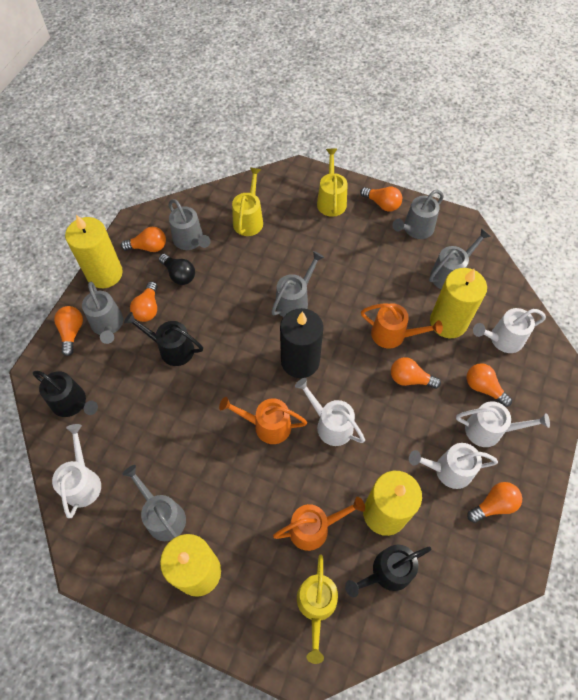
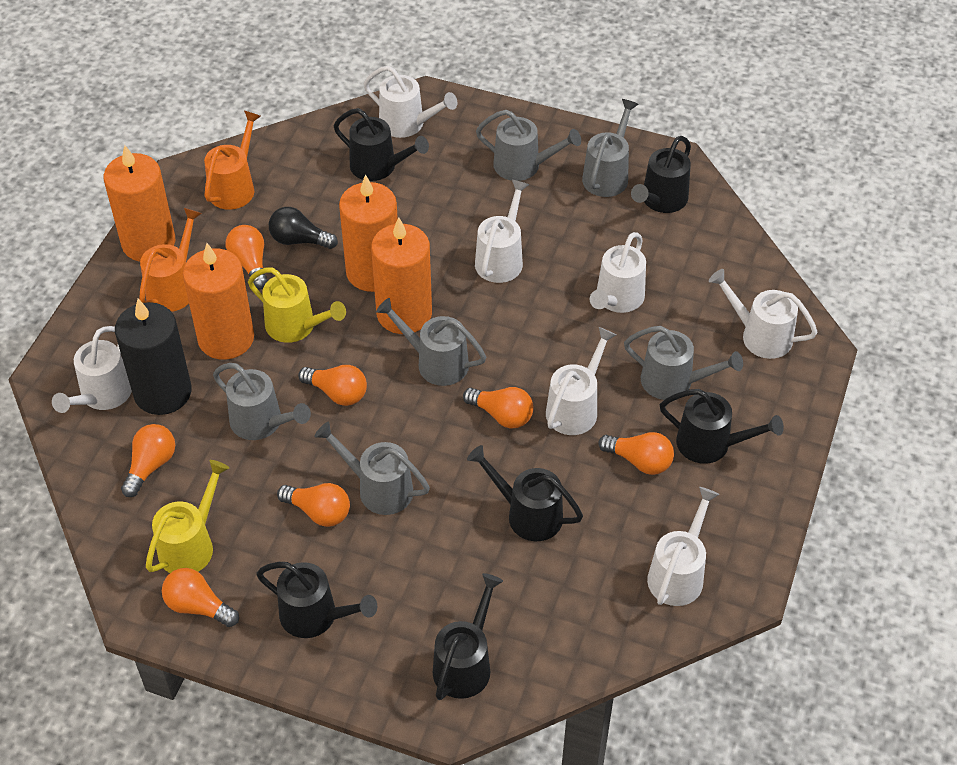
black watering can: 3 -> 6
orange candle: 0 -> 4
orange watering can: 3 -> 2
white watering can: 5 -> 7
yellow candle: 4 -> 0
yellow watering can: 3 -> 2

